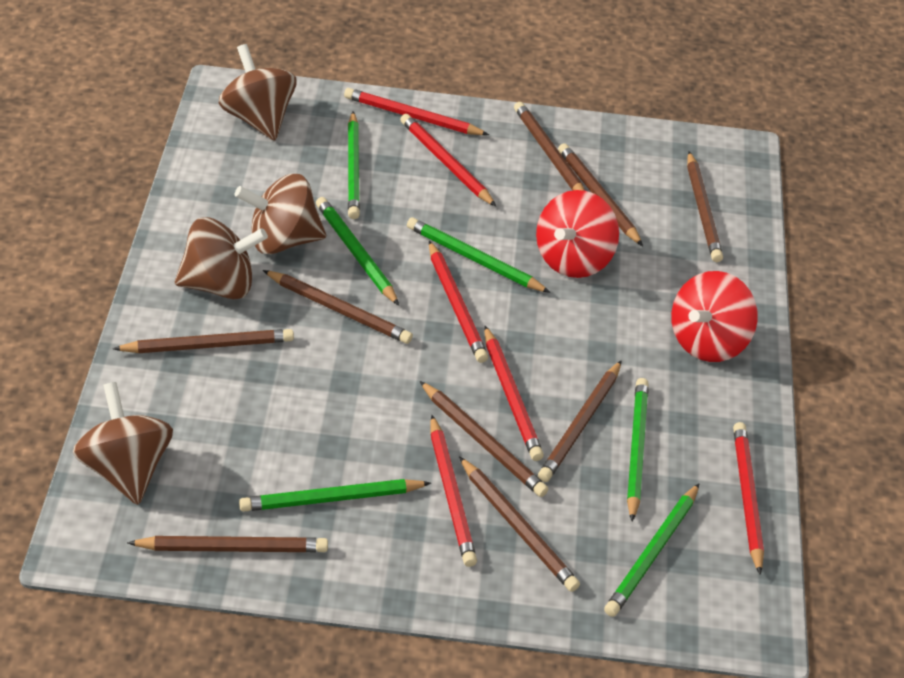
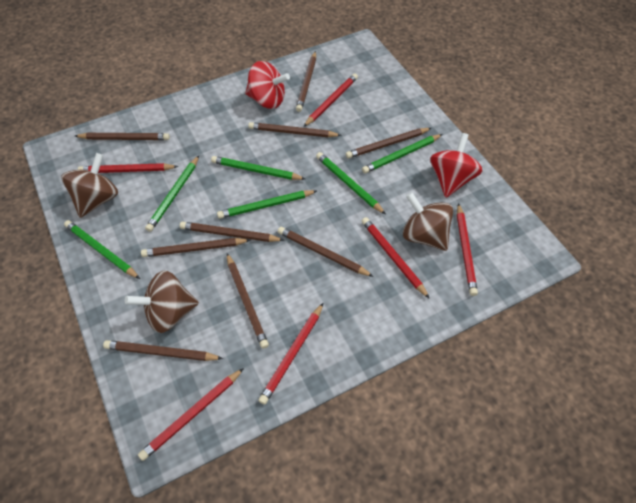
brown spinning top: 4 -> 3

